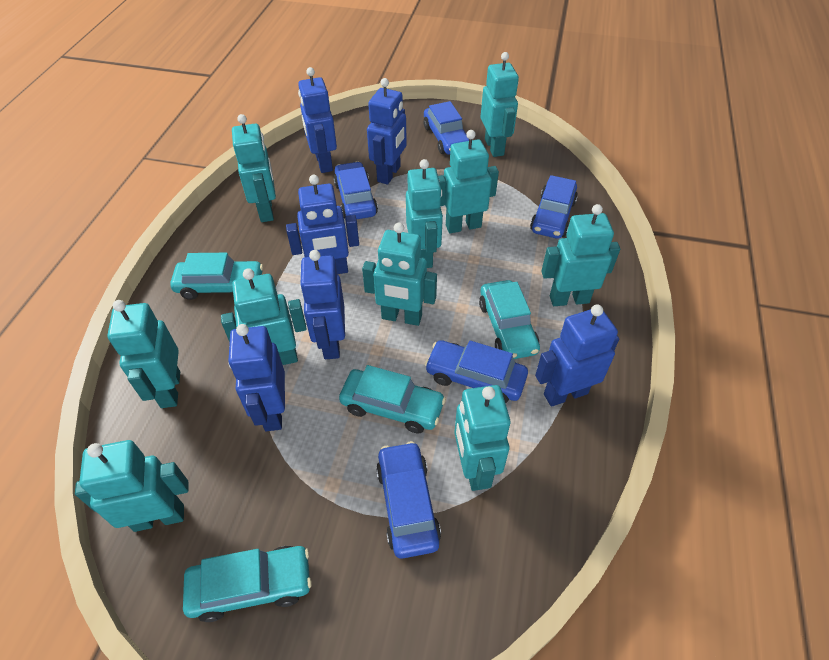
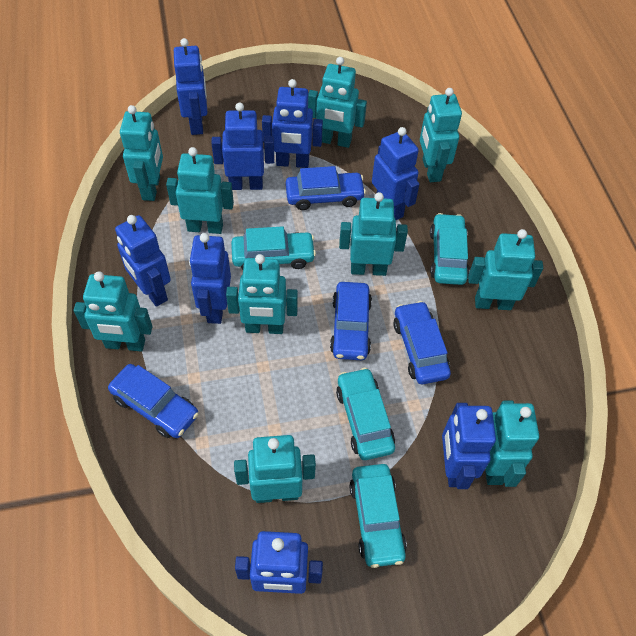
blue car: 5 -> 4
blue robot: 6 -> 8

